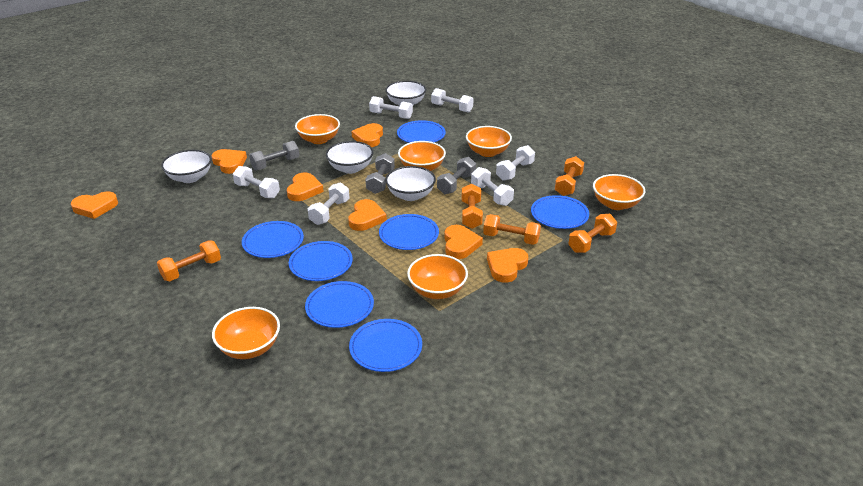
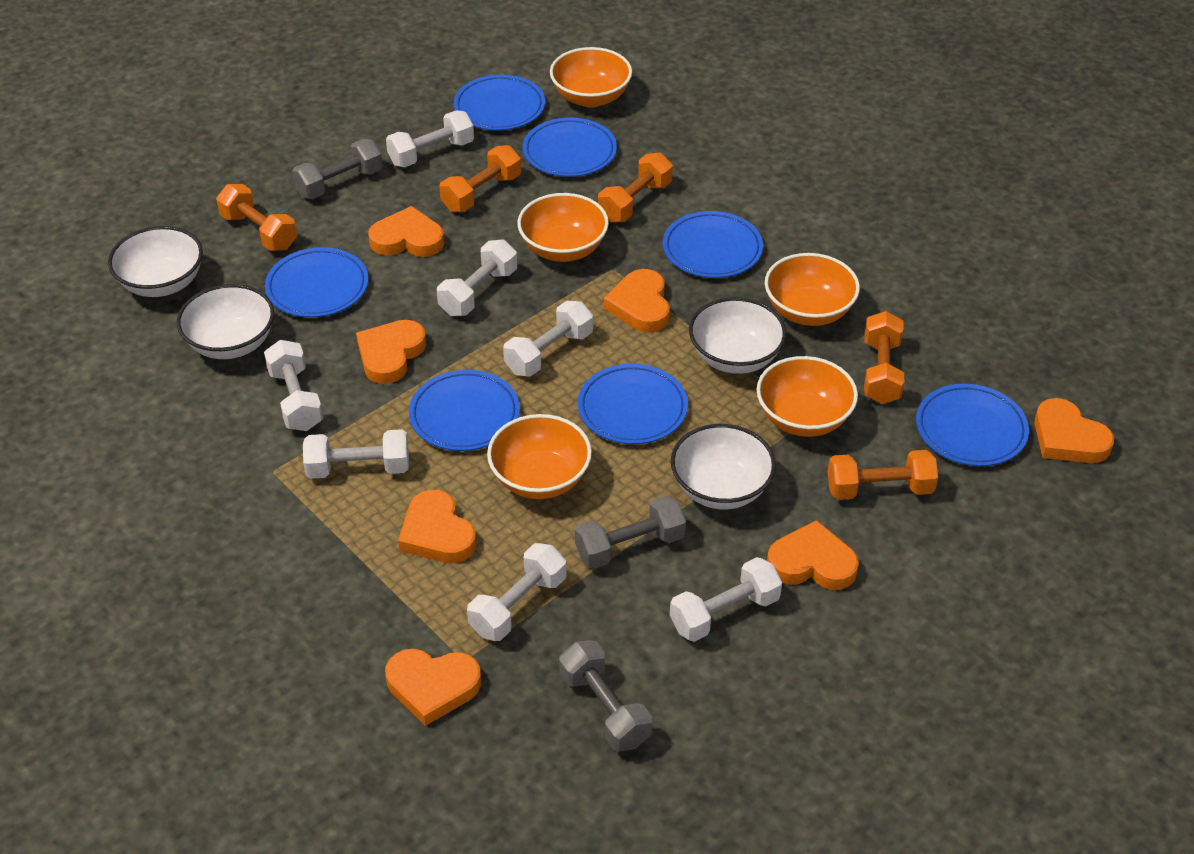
orange bowl: 6 -> 5
white dumbbell: 6 -> 7

